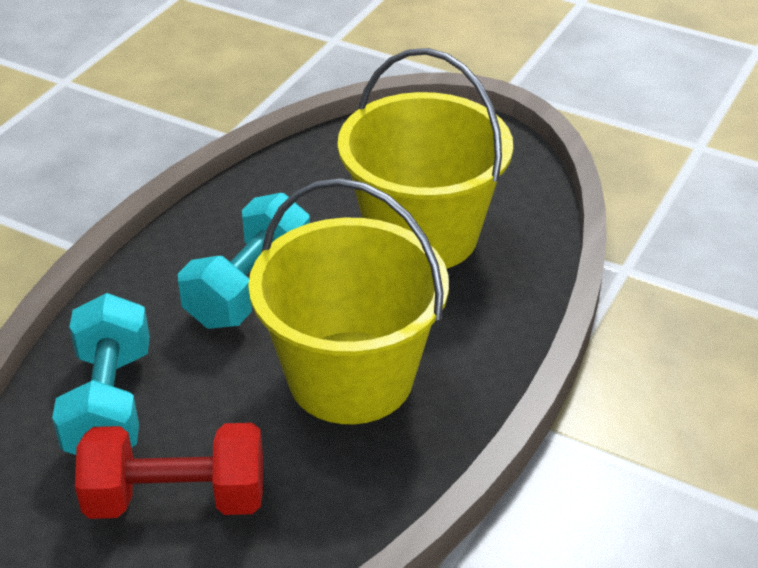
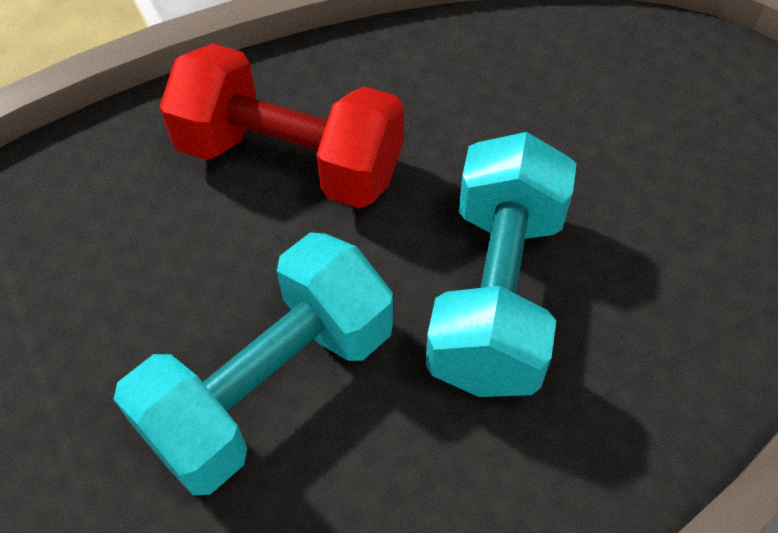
yellow bucket: 2 -> 0

